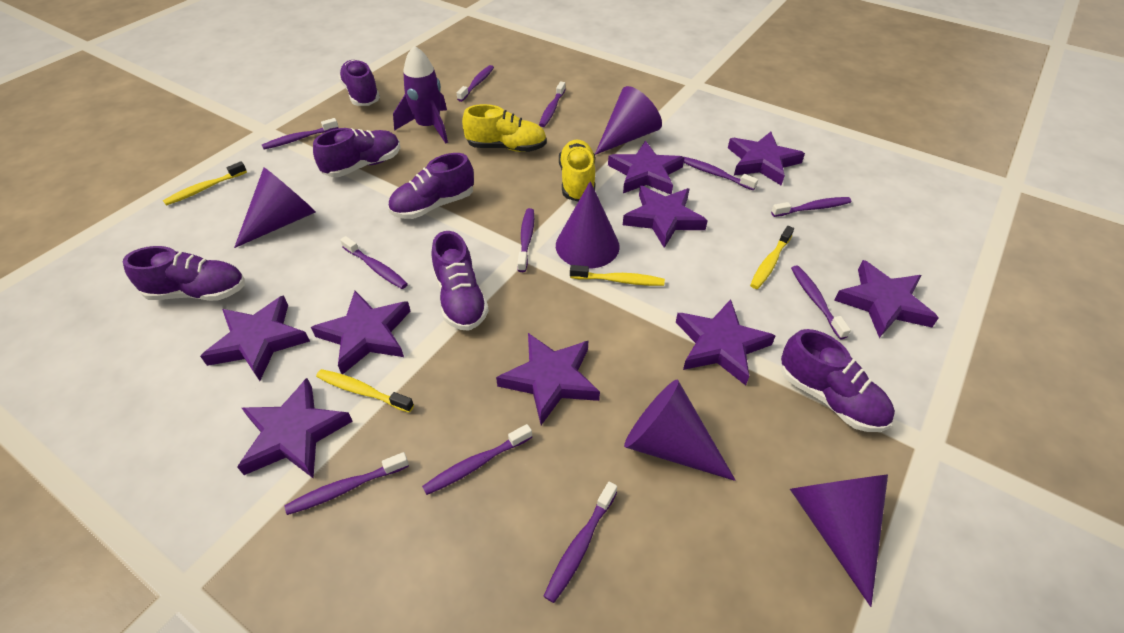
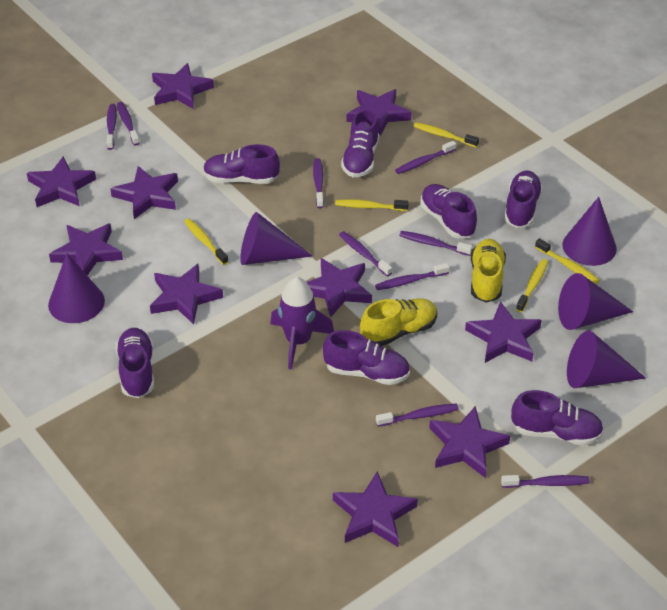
purple shoe: 6 -> 7
purple star: 9 -> 10
purple toothbrush: 11 -> 9
yellow toothbrush: 4 -> 5

